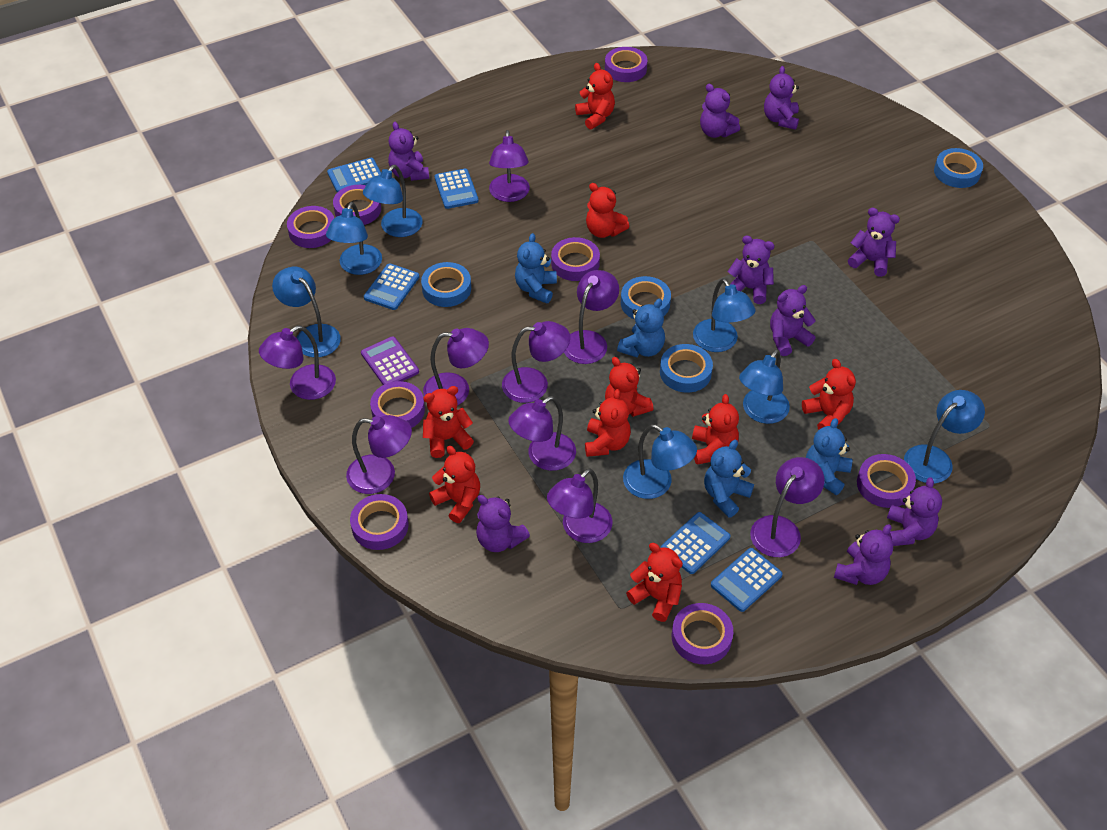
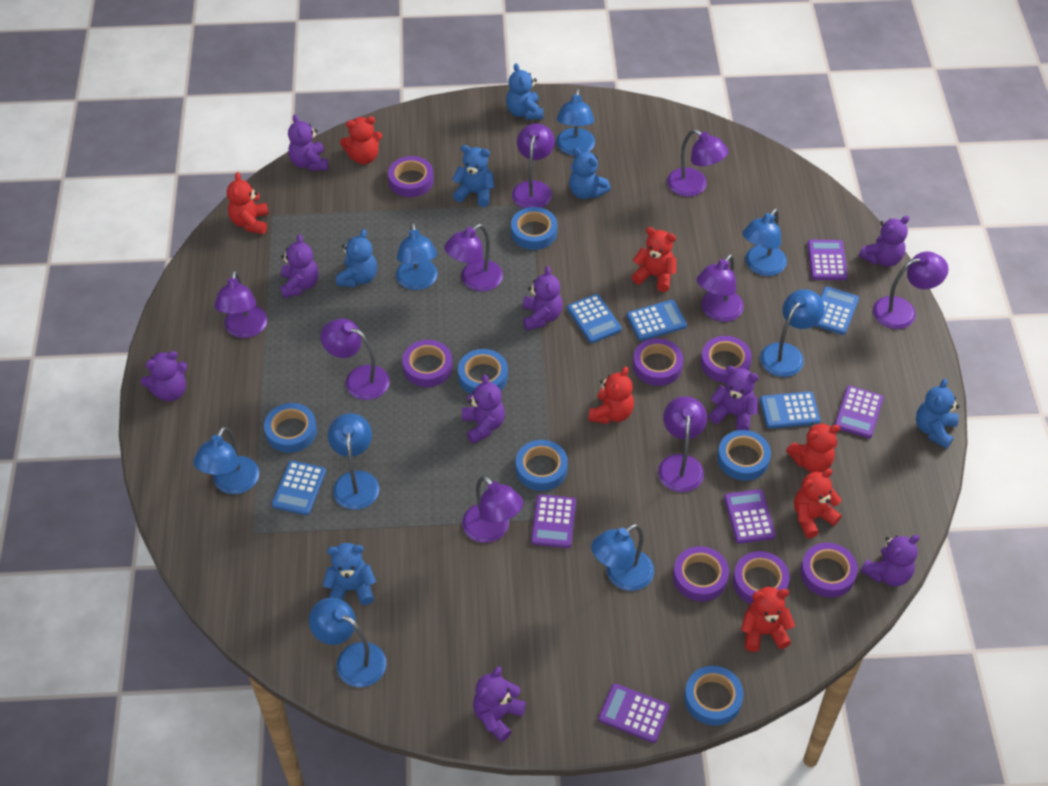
blue lamp: 7 -> 8
blue tape: 4 -> 6
blue teddy bear: 4 -> 6
purple calculator: 1 -> 5
purple tape: 8 -> 7
red teddy bear: 9 -> 7

